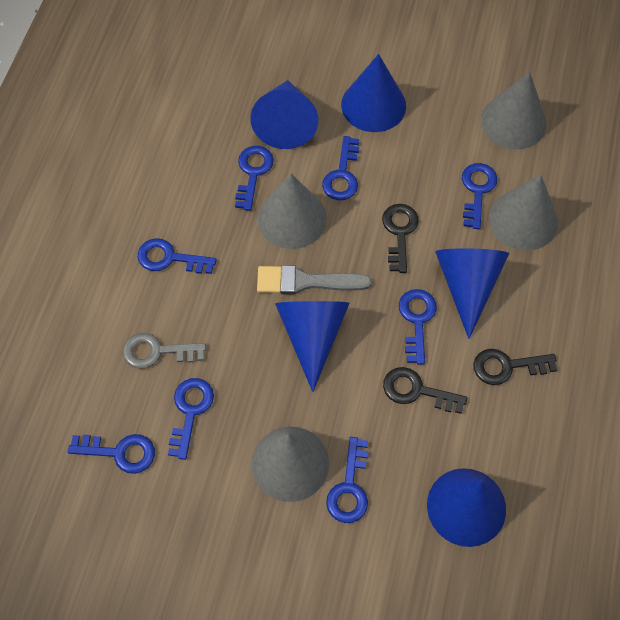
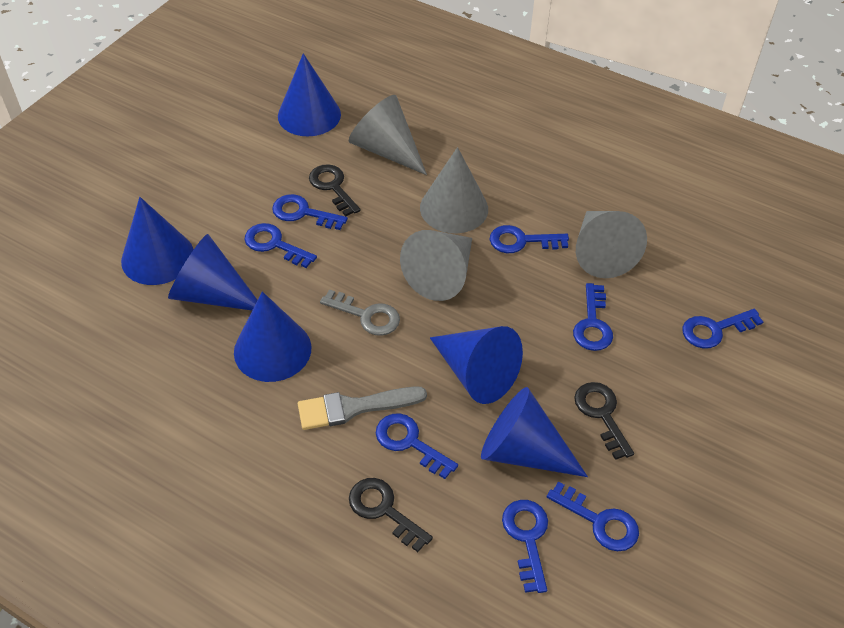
blue cone: 5 -> 6

